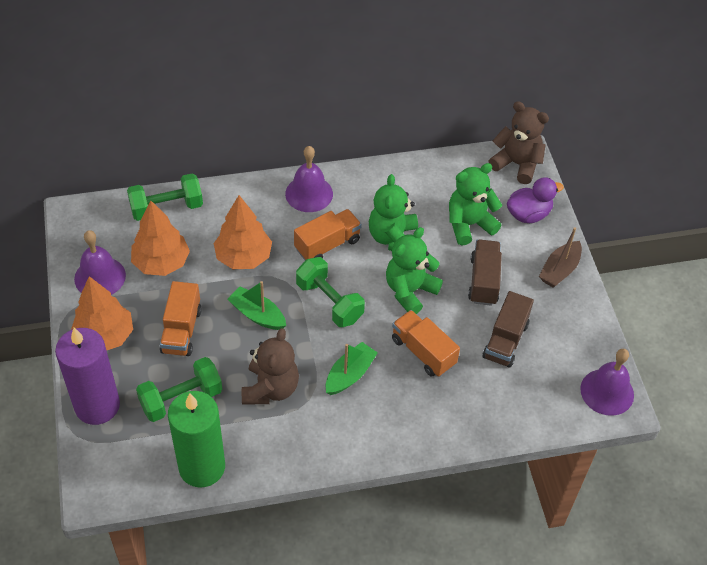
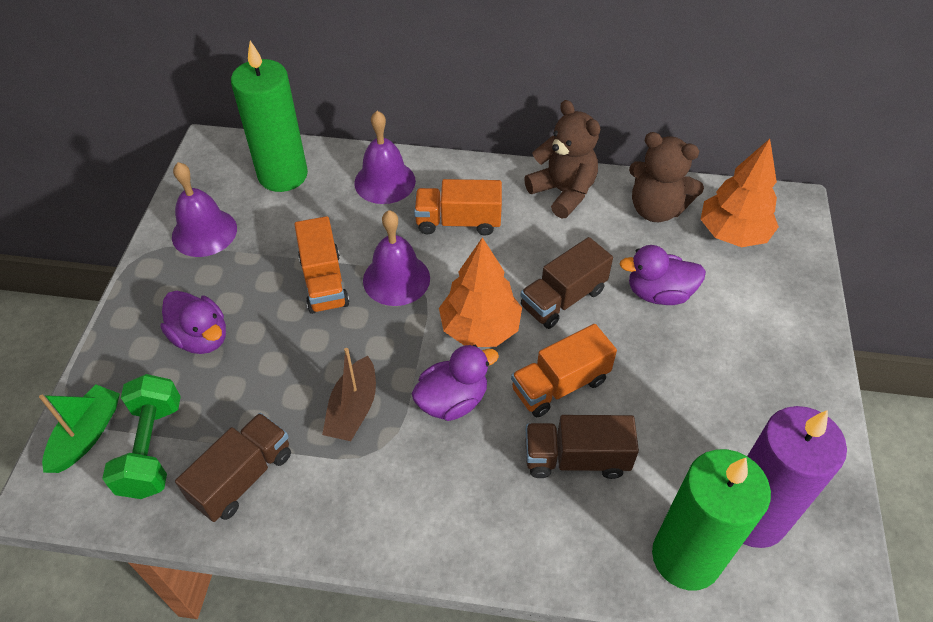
brown truck: 2 -> 3
green boat: 2 -> 1
green candle: 1 -> 2
green dumbbell: 3 -> 1
green teddy bear: 3 -> 0
orange tree: 3 -> 2
purple duck: 1 -> 3

